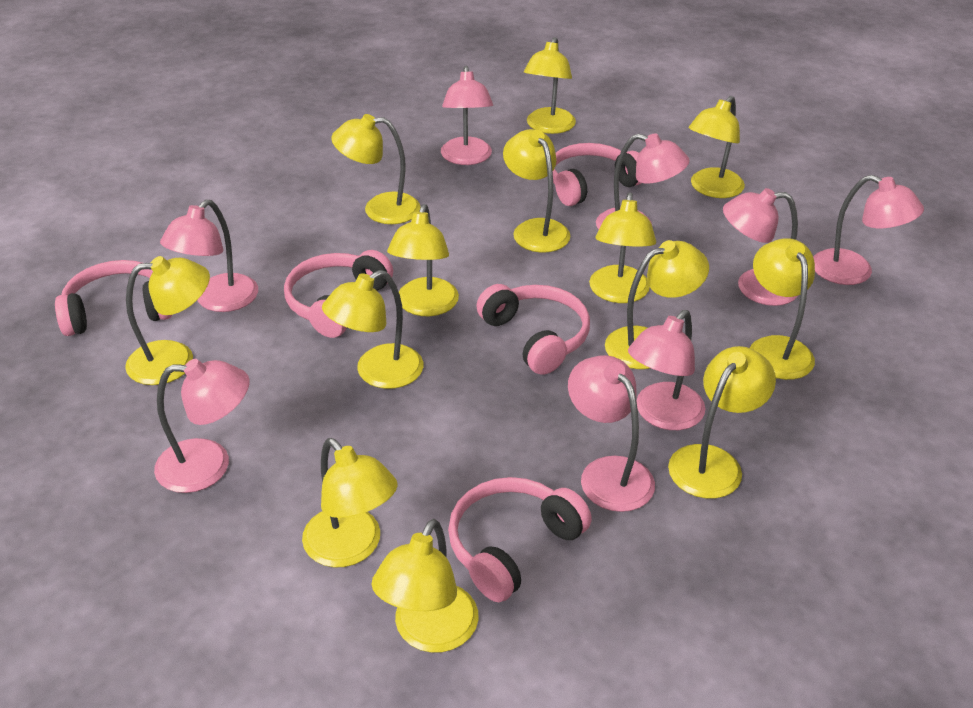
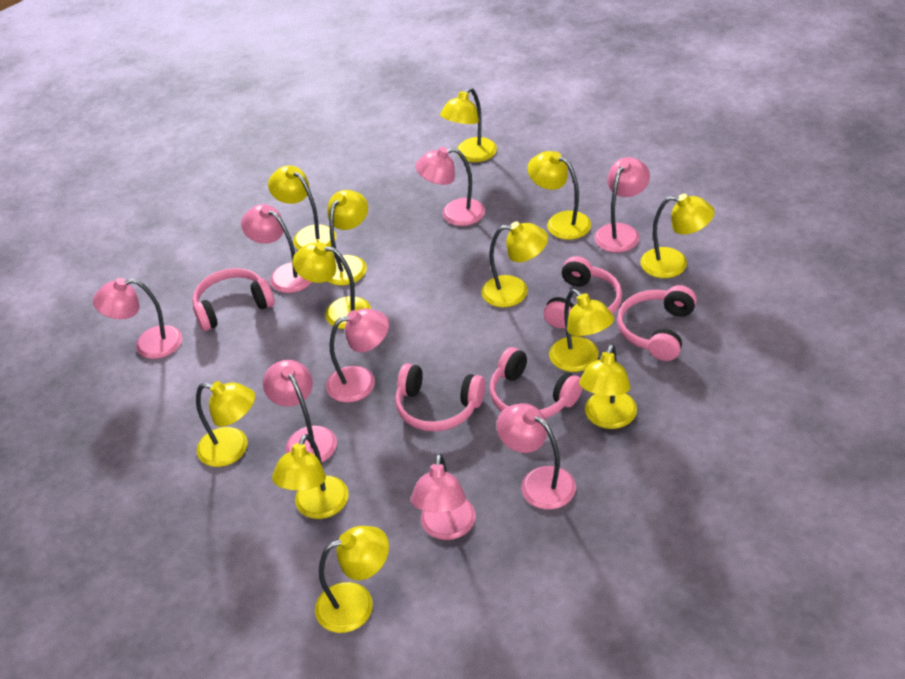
yellow lamp: 13 -> 12

